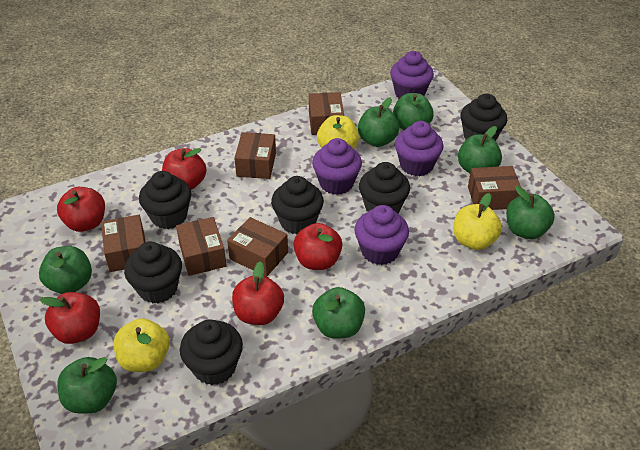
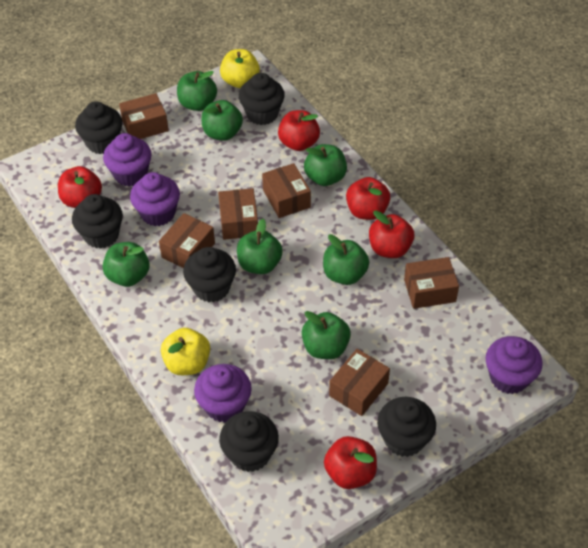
yellow apple: 3 -> 2

